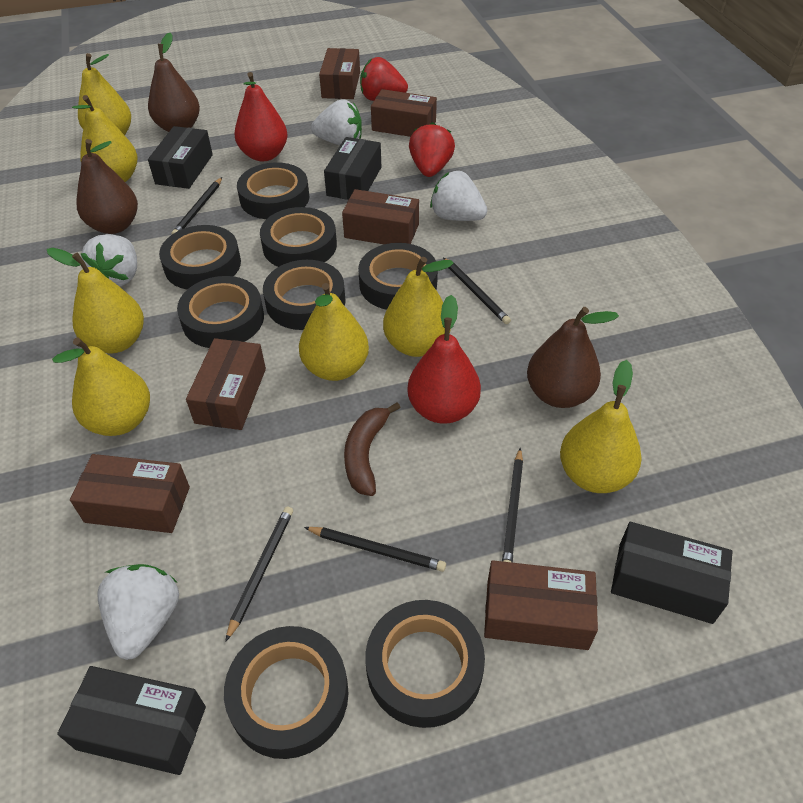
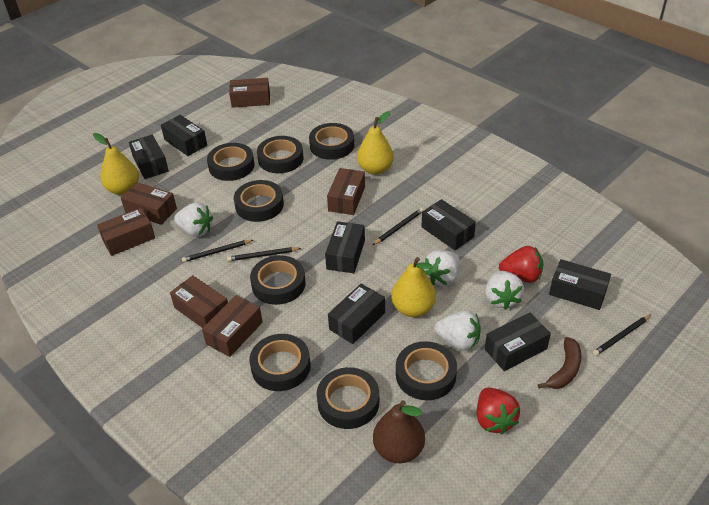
black box: 4 -> 7
black pencil: 5 -> 4
brown pear: 3 -> 1
red pear: 2 -> 0
yellow pear: 7 -> 3

